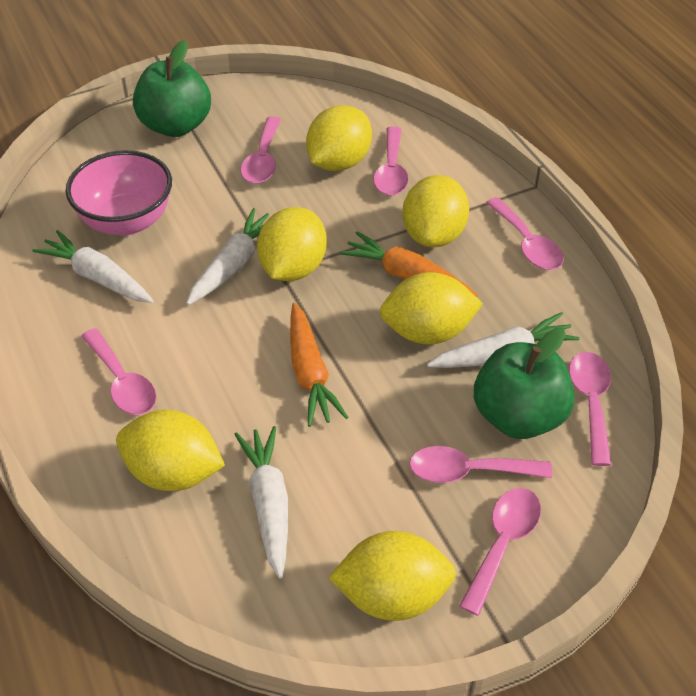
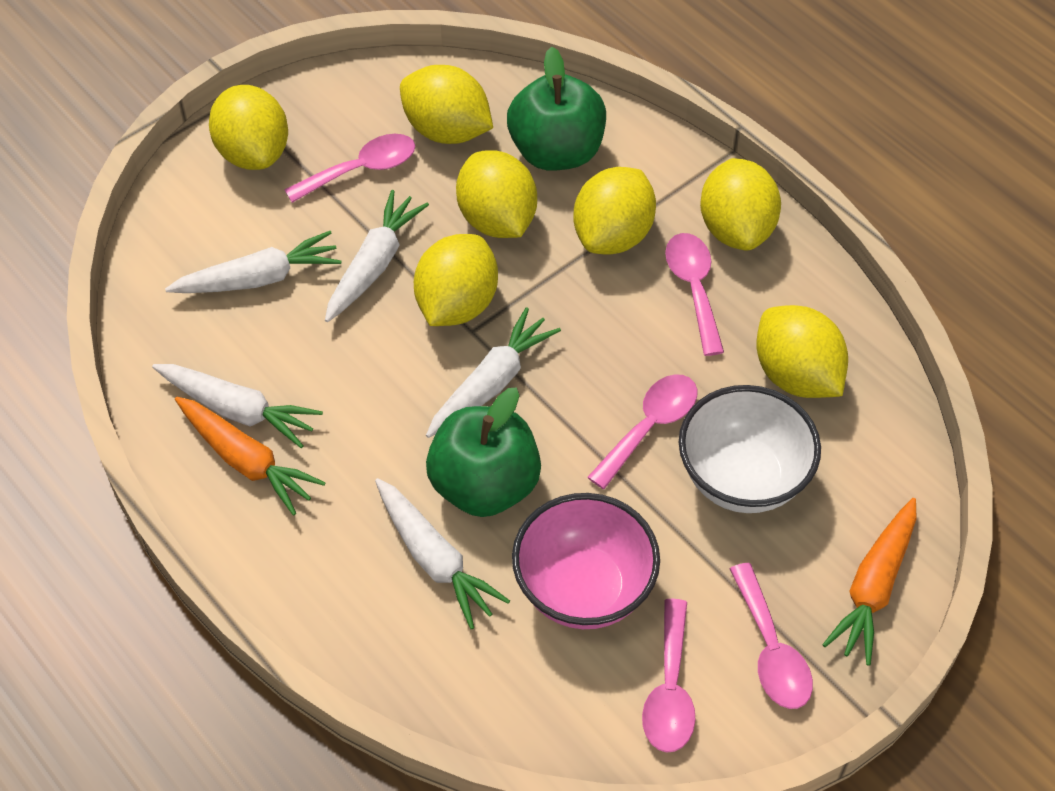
pink spoon: 7 -> 5
white bowl: 0 -> 1
white carrot: 4 -> 5
yellow lemon: 6 -> 7

